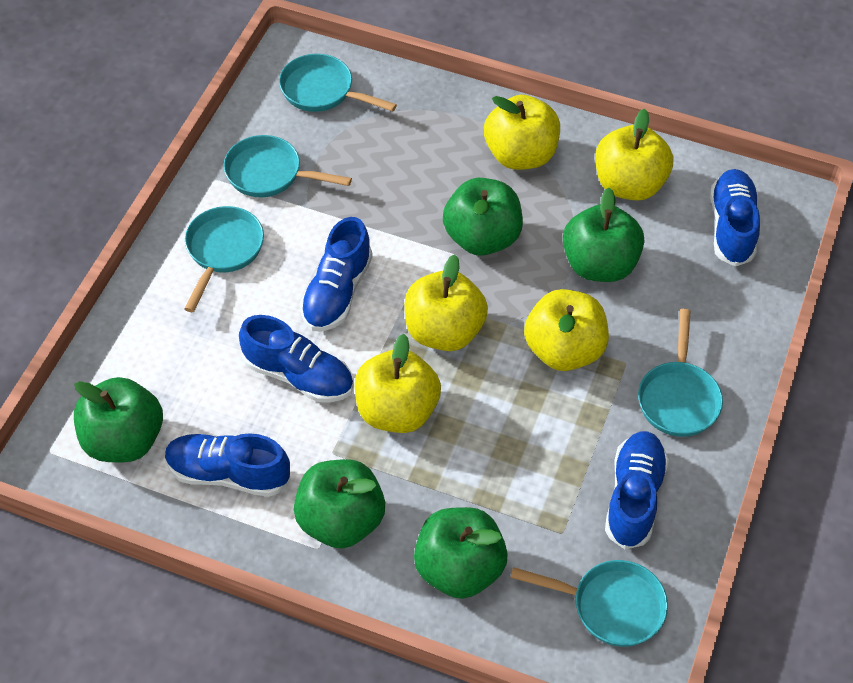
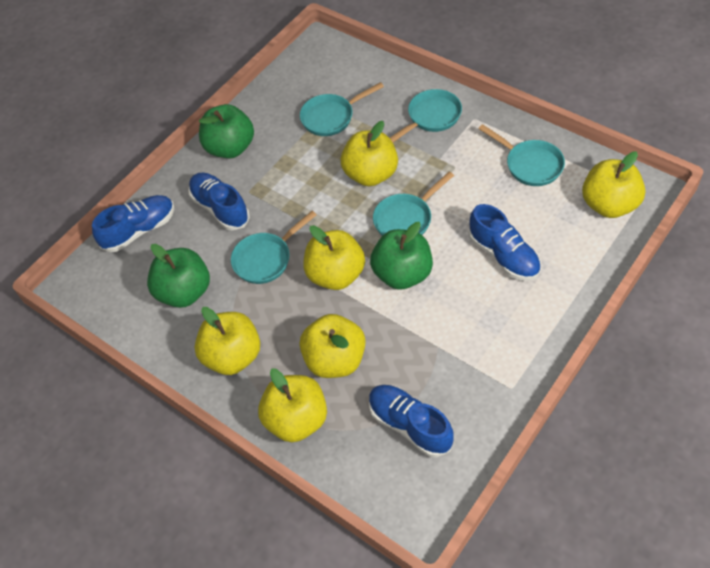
blue shoe: 5 -> 4
green apple: 5 -> 3
yellow apple: 5 -> 6

